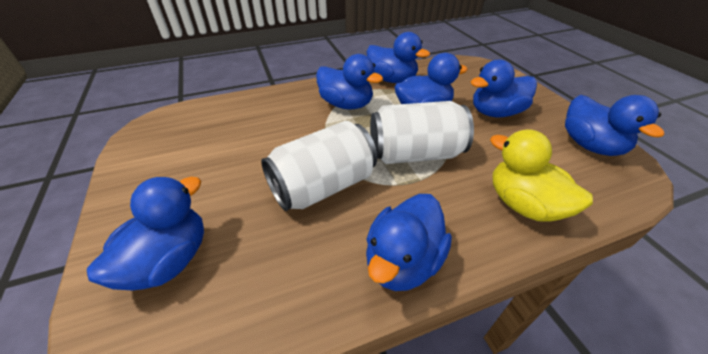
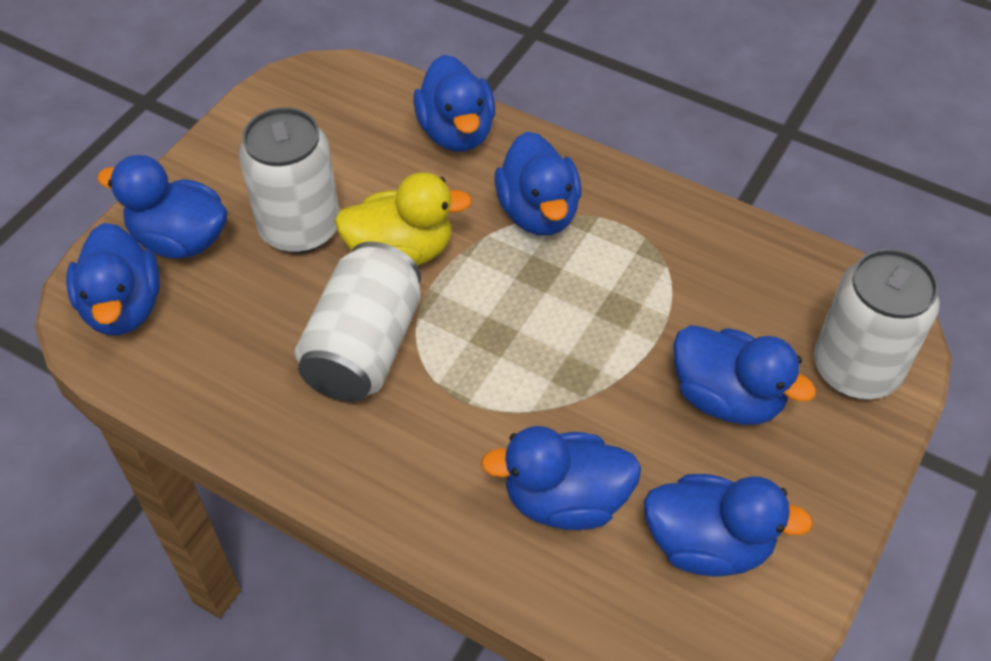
white can: 2 -> 3

